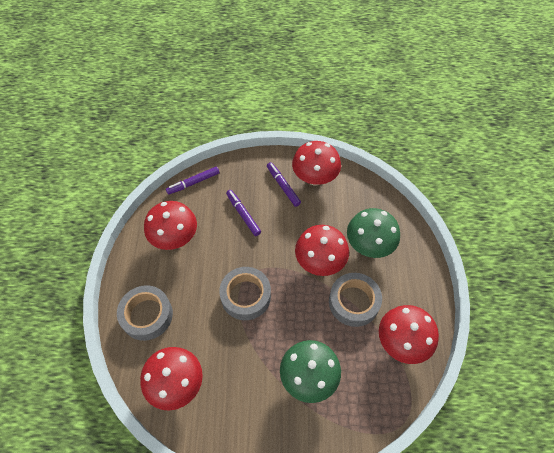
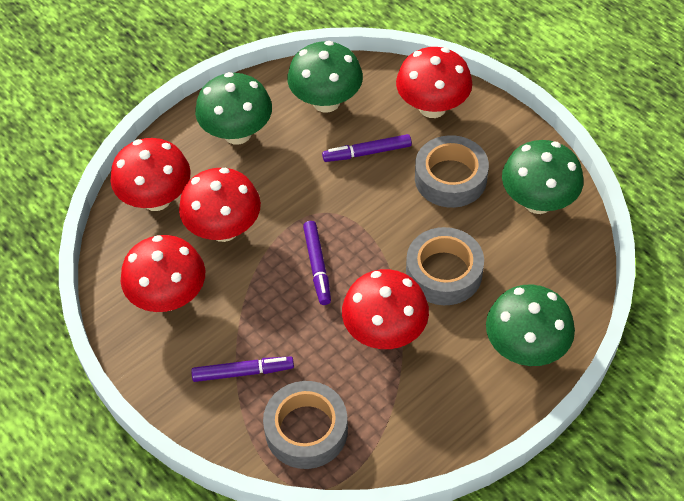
green mushroom: 2 -> 4

